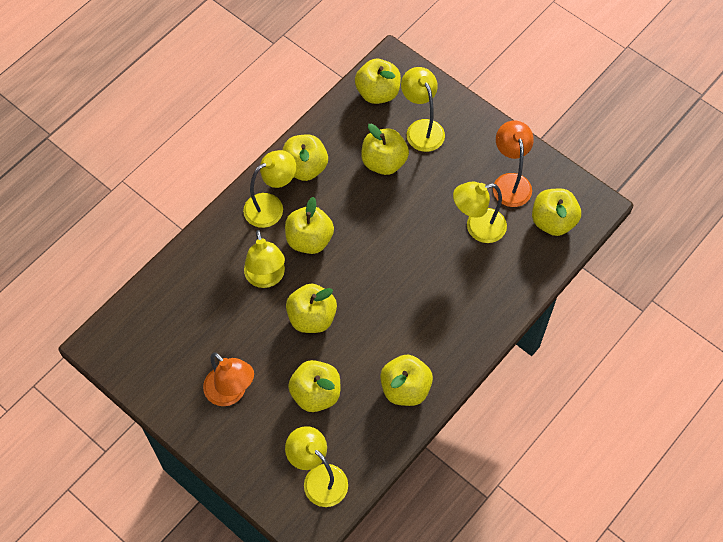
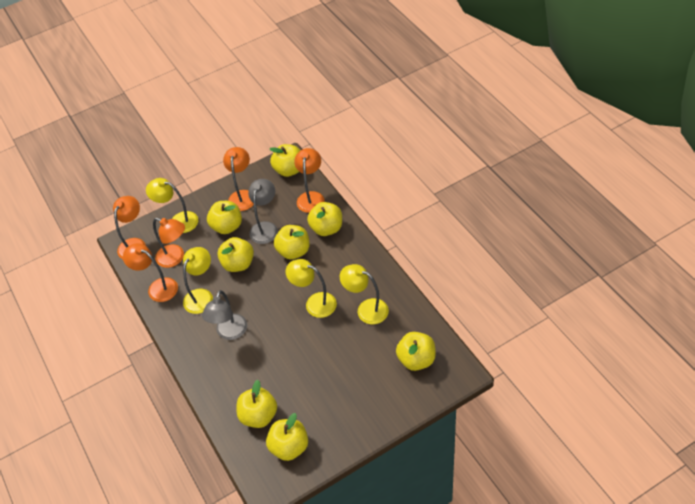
grey lamp: 0 -> 2
orange lamp: 2 -> 5
yellow lamp: 5 -> 4

